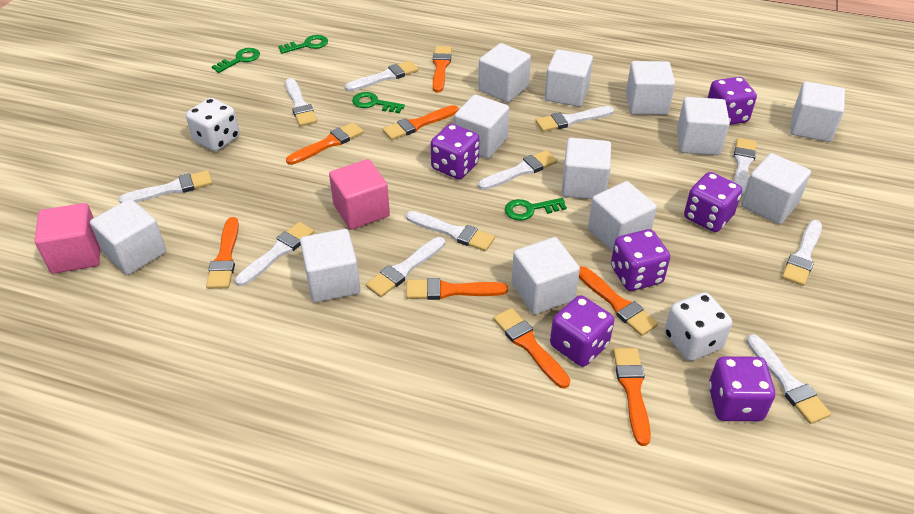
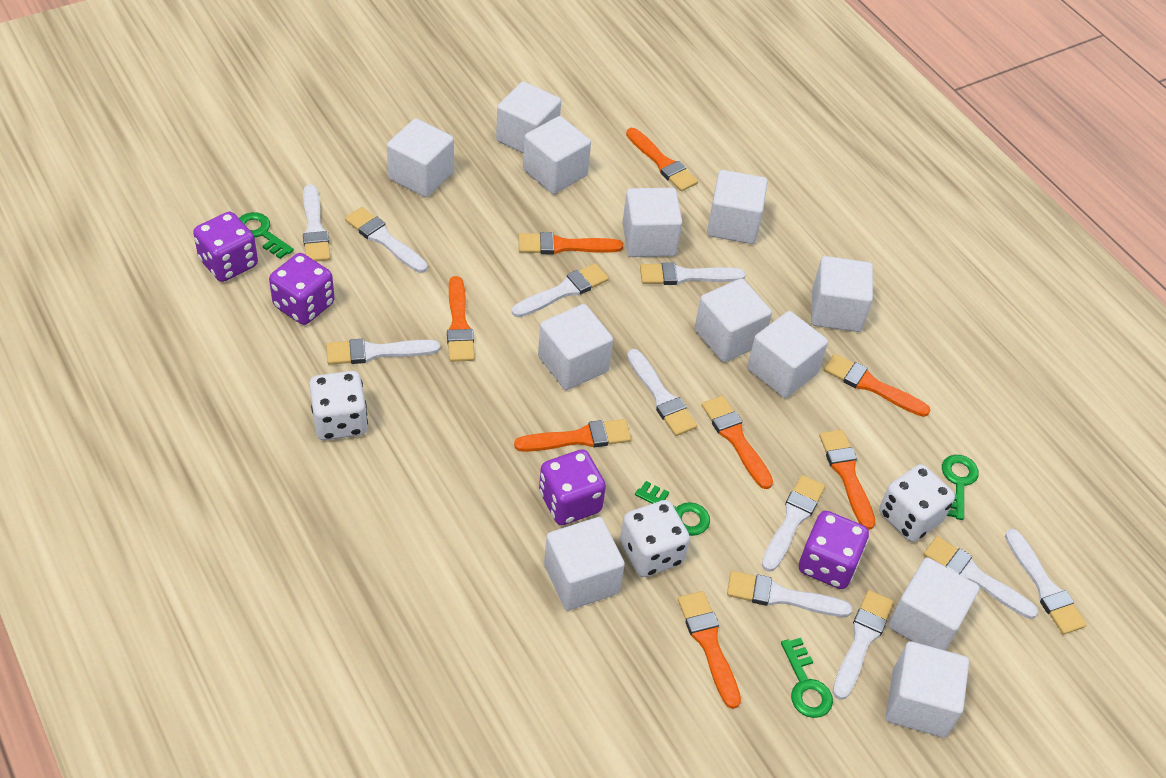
pink cube: 2 -> 0
purple dice: 6 -> 4
white dice: 2 -> 3

